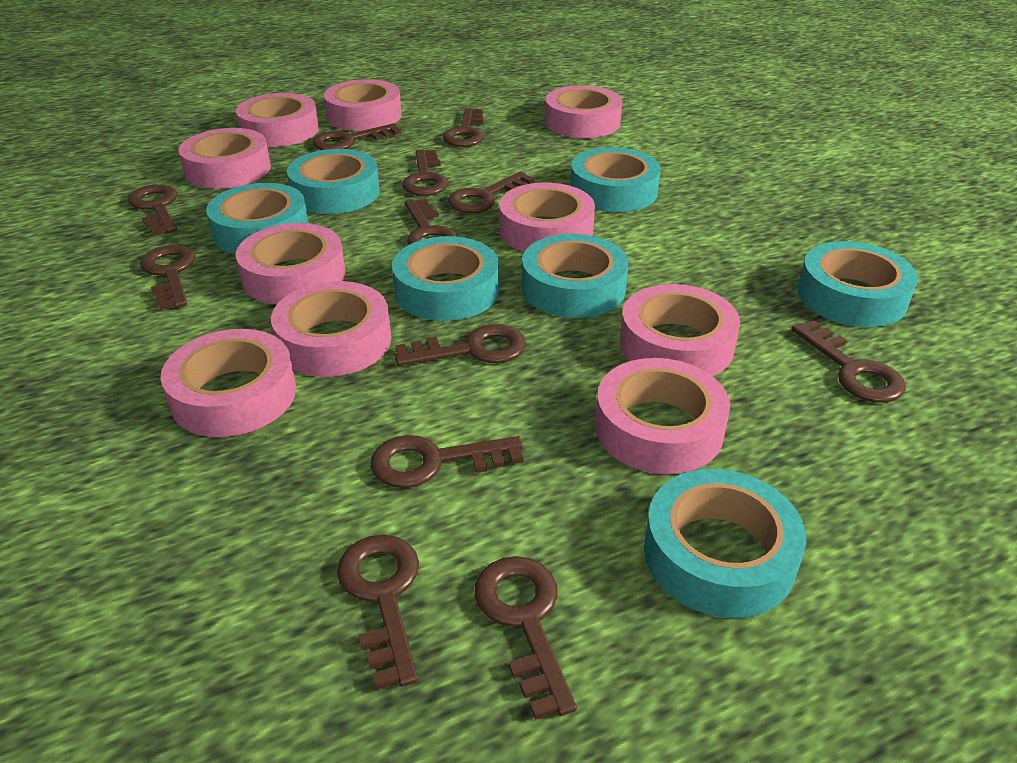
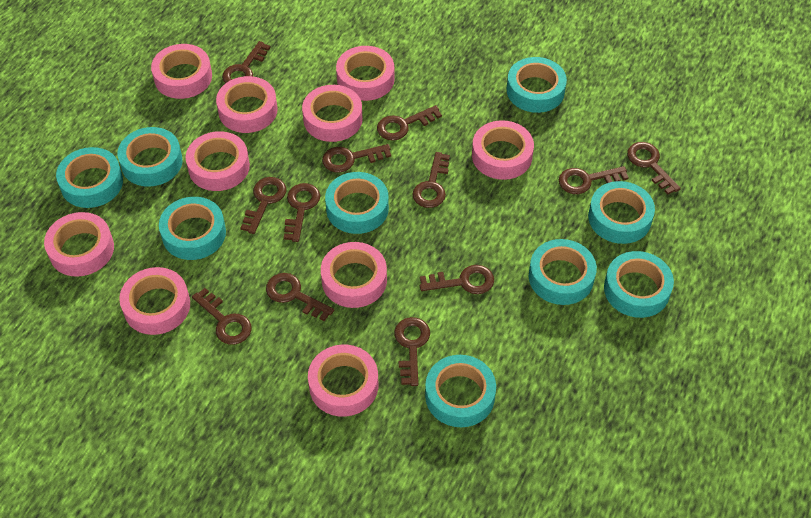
turquoise tape: 7 -> 9

